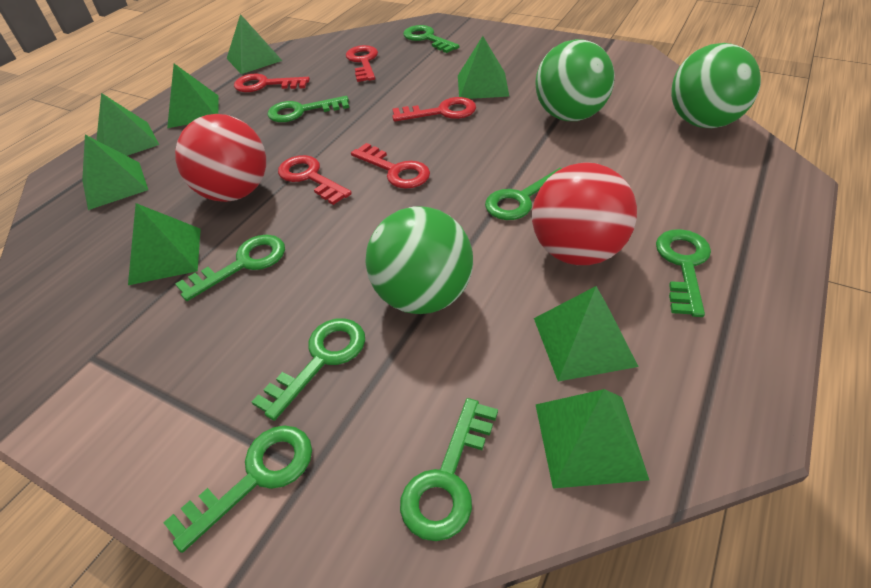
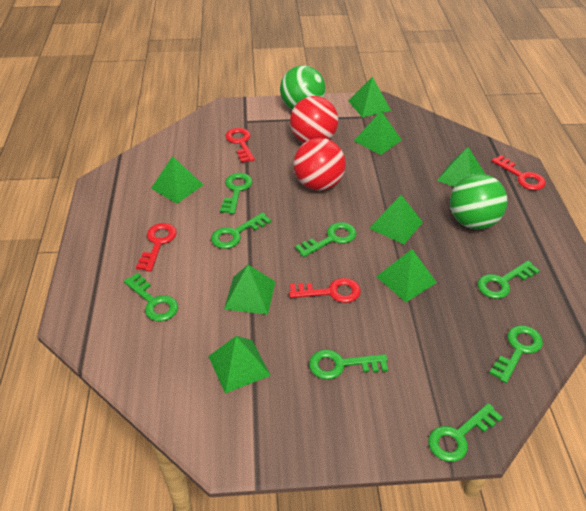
green ball: 3 -> 2
red key: 5 -> 4

